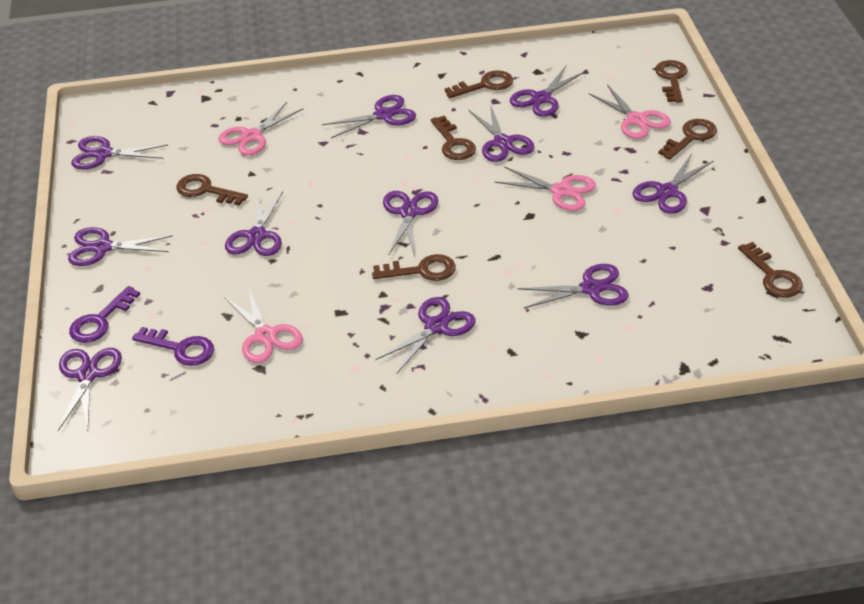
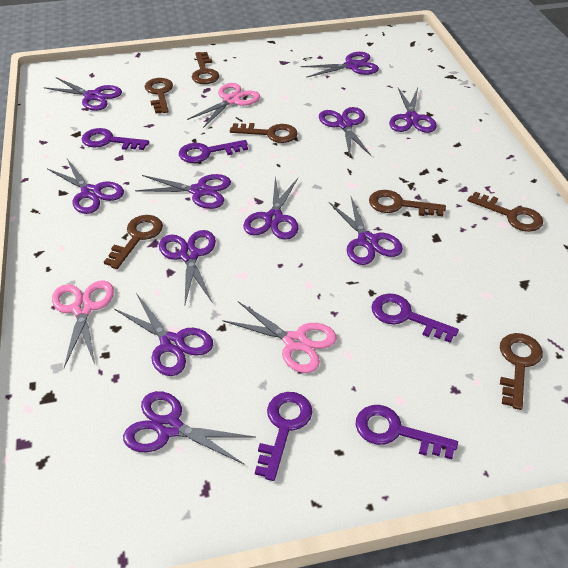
pink scissors: 4 -> 3
purple key: 2 -> 5

